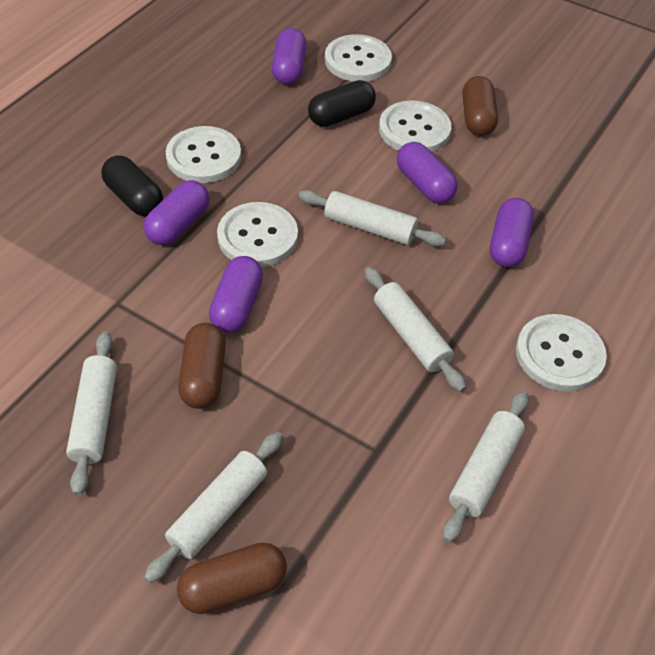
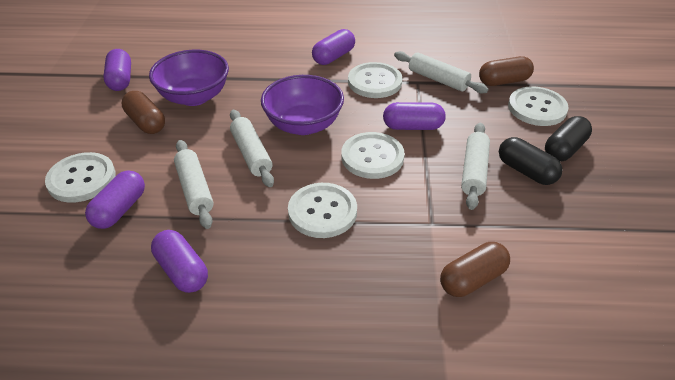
purple bowl: 0 -> 2
white rolling pin: 5 -> 4

